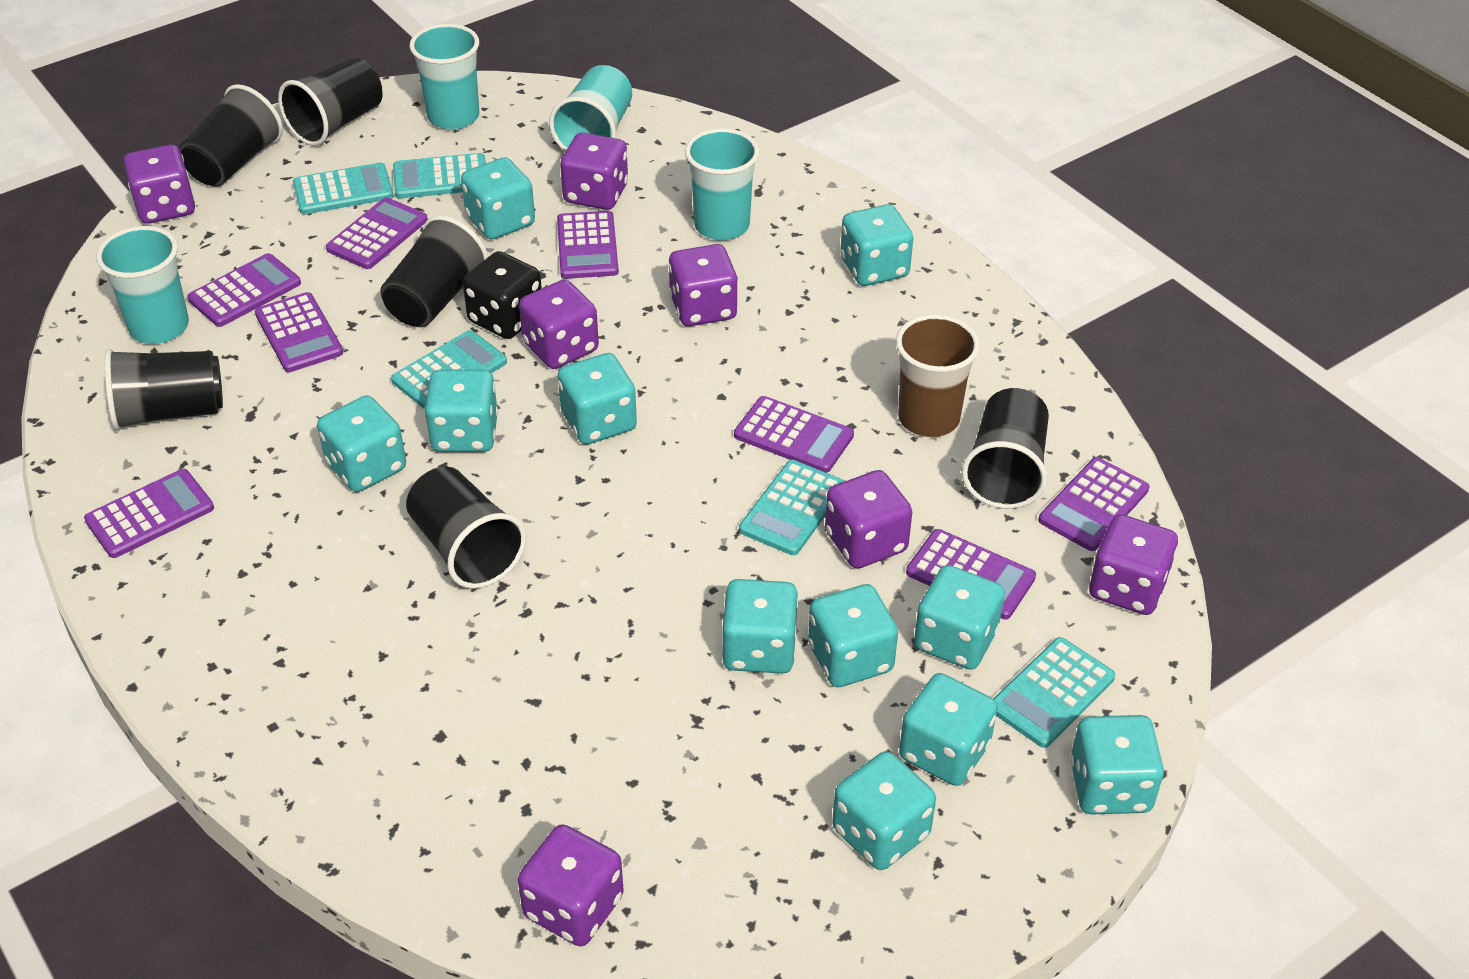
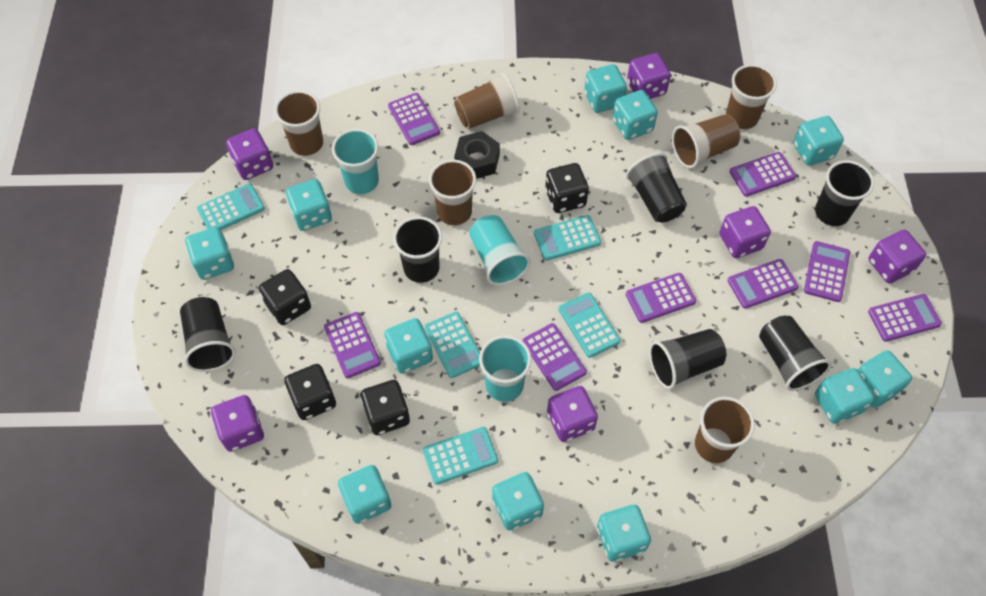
black dice: 1 -> 4
black nut: 0 -> 1
brown cup: 1 -> 6
purple dice: 7 -> 6
turquoise cup: 4 -> 3

